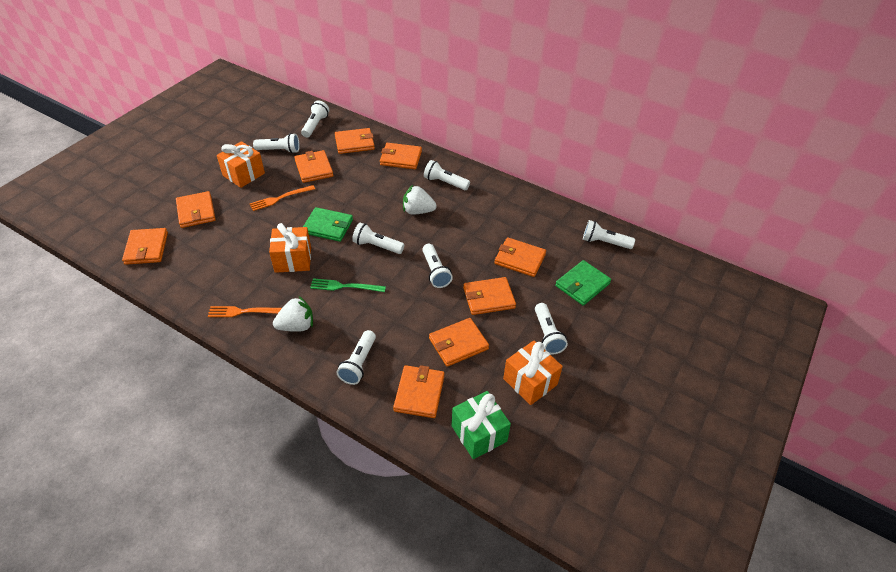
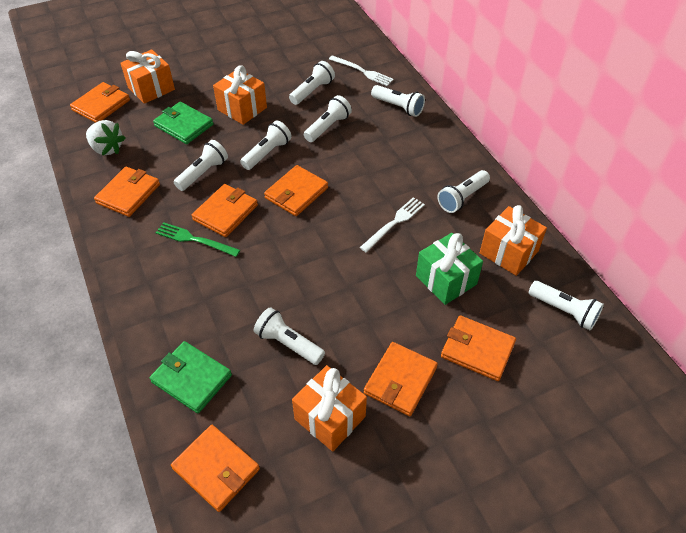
orange fork: 2 -> 0
orange gift: 3 -> 4
orange wallet: 9 -> 7
white fork: 0 -> 2
white strawberry: 2 -> 1

